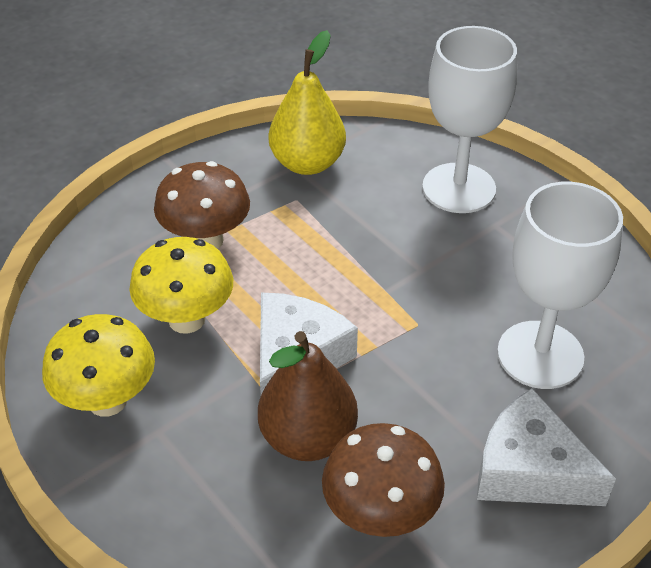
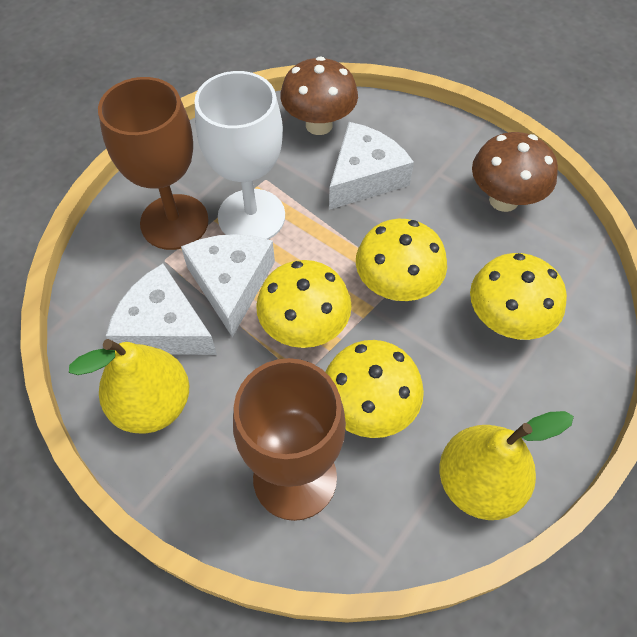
brown goblet: 0 -> 2
brown pear: 1 -> 0
white cheese: 2 -> 3
white goblet: 2 -> 1
yellow mushroom: 2 -> 4
yellow pear: 1 -> 2

